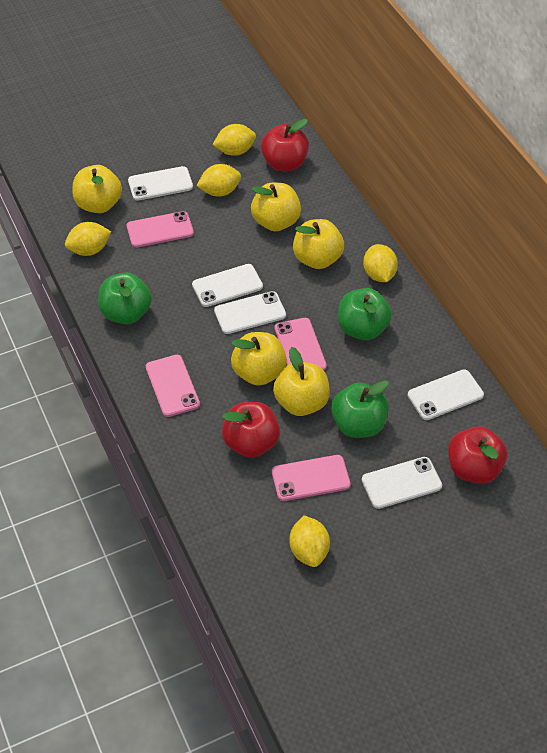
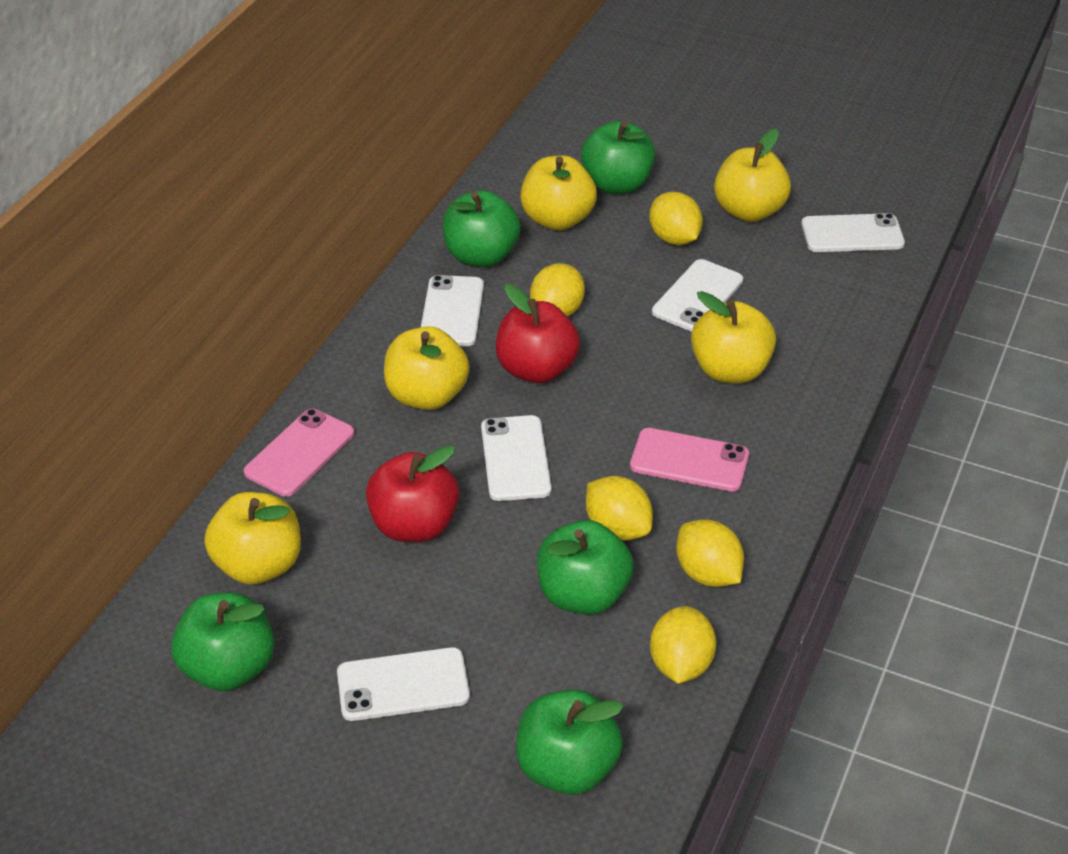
green apple: 3 -> 5
pink phone: 4 -> 2
red apple: 3 -> 2

